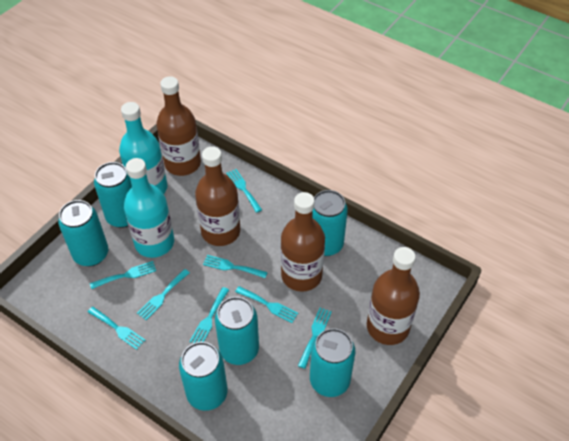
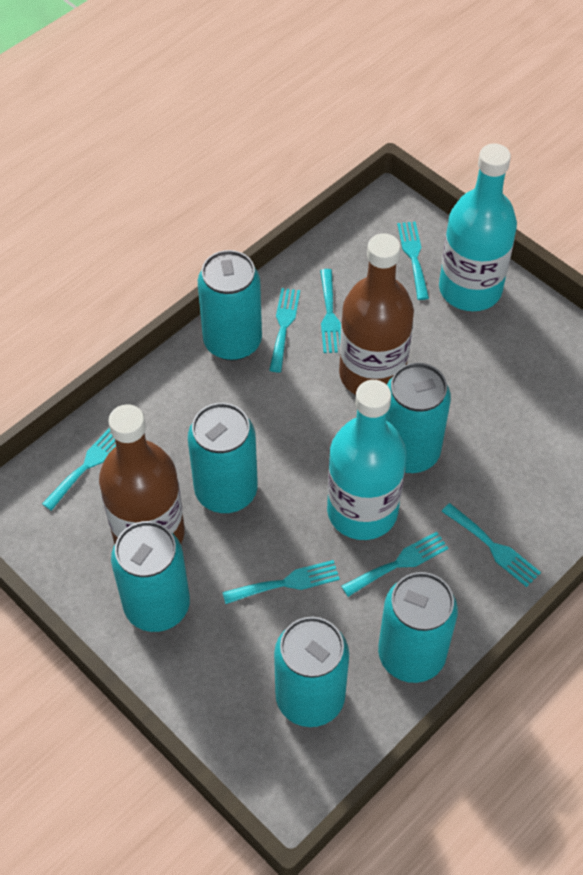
brown bottle: 4 -> 2
turquoise fork: 8 -> 7

